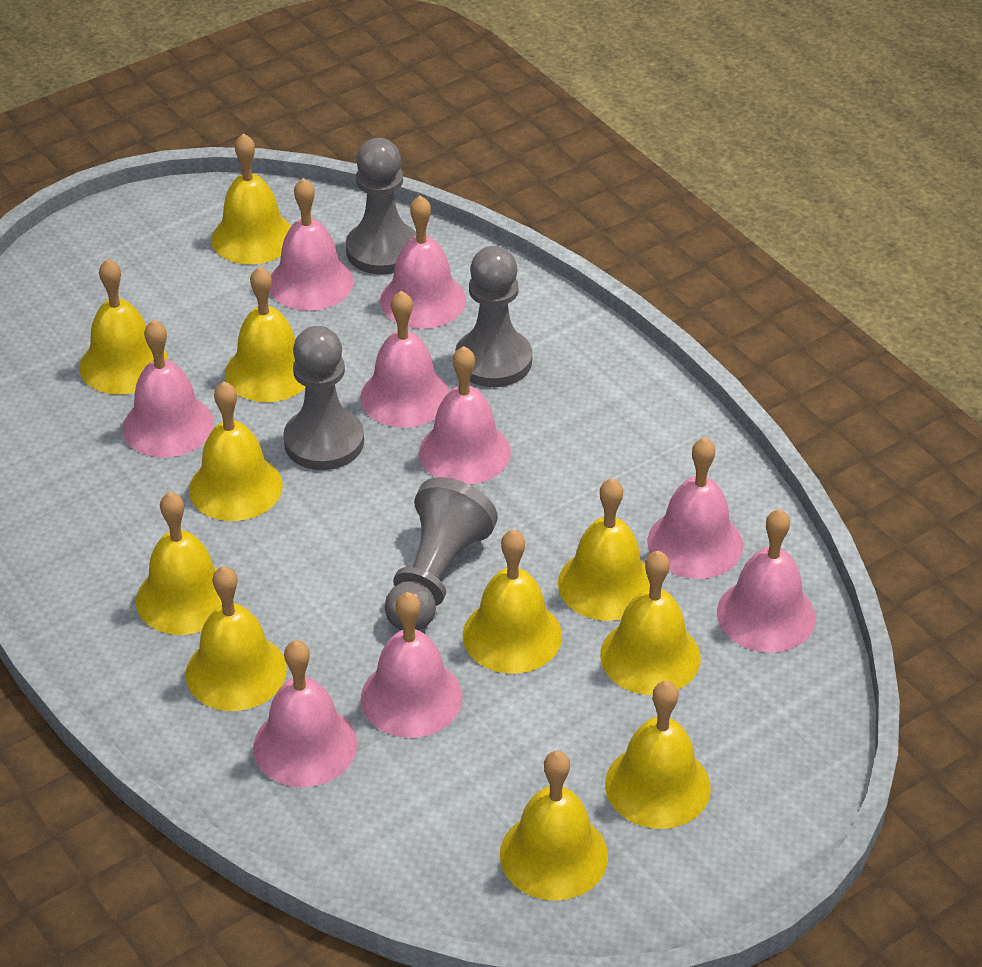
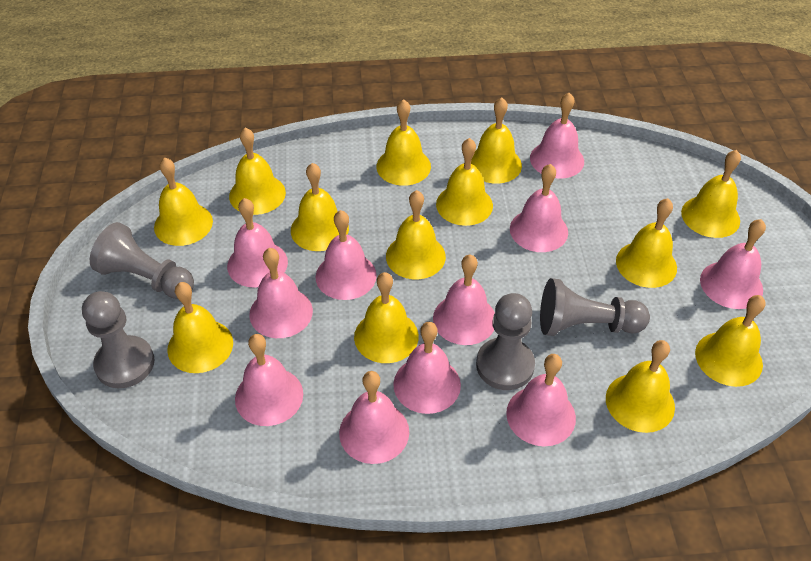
pink bell: 9 -> 11
yellow bell: 11 -> 13

